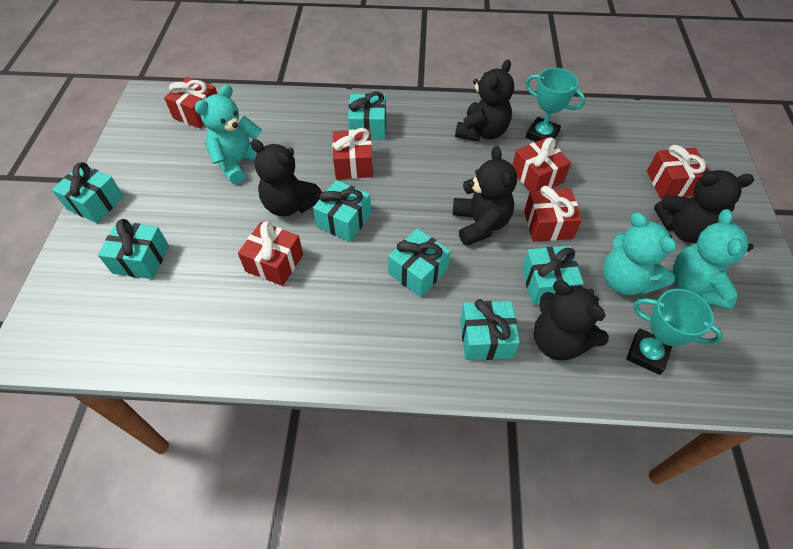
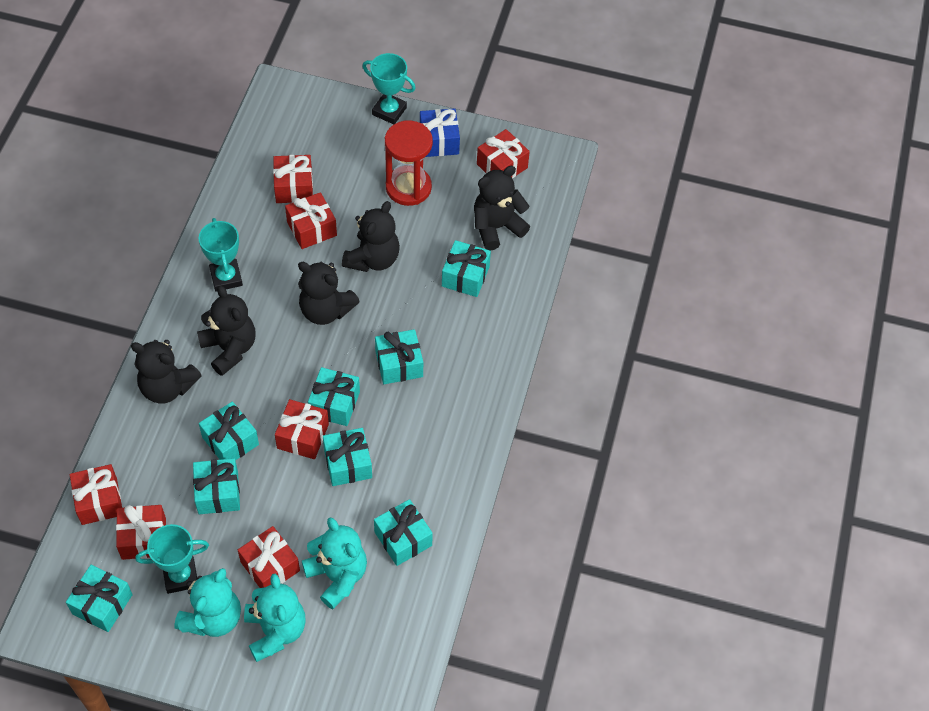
blue gift: 0 -> 1
red gift: 6 -> 7
red hourglass: 0 -> 1
turquoise gift: 7 -> 8
turquoise trophy: 2 -> 3

